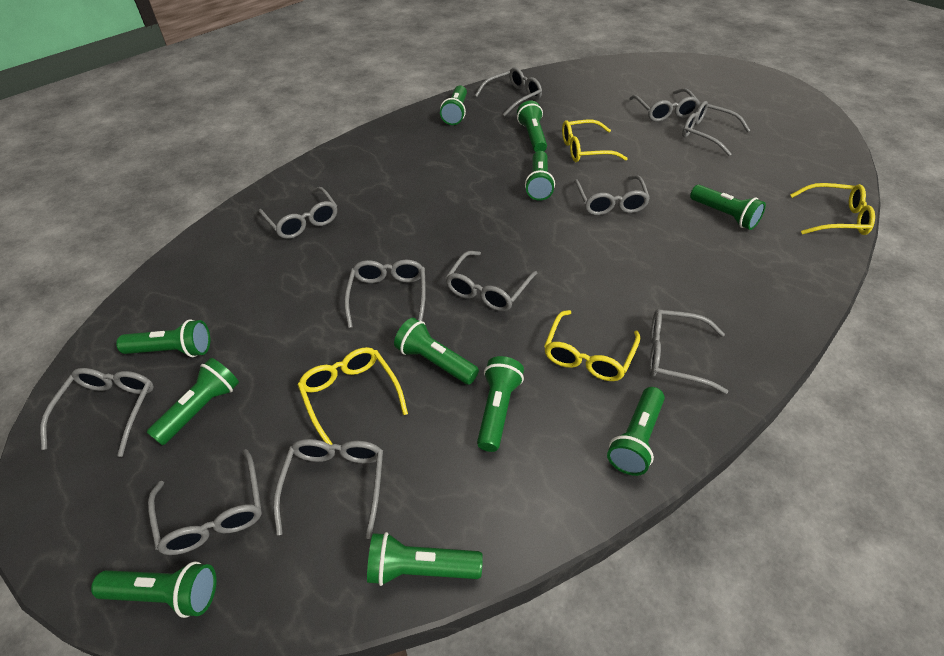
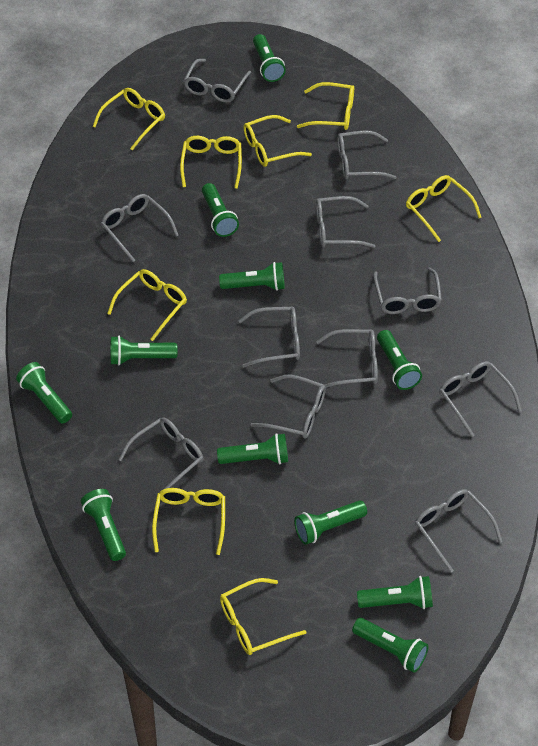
yellow glasses: 4 -> 8

